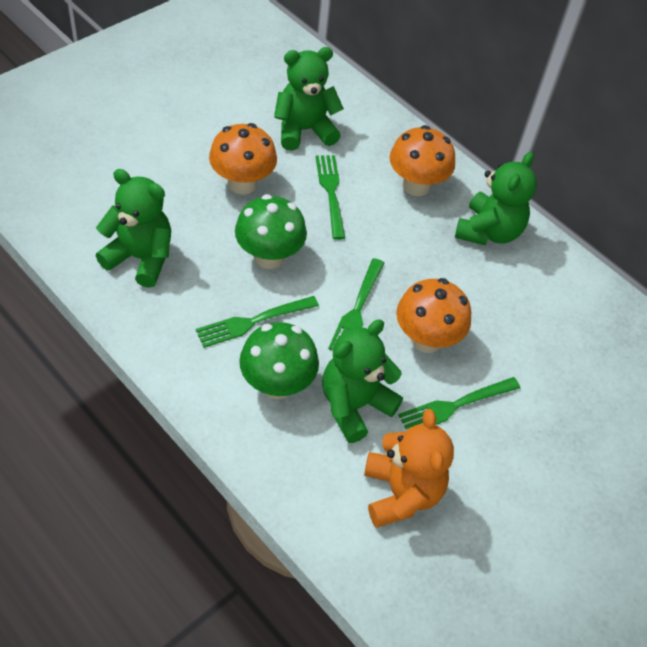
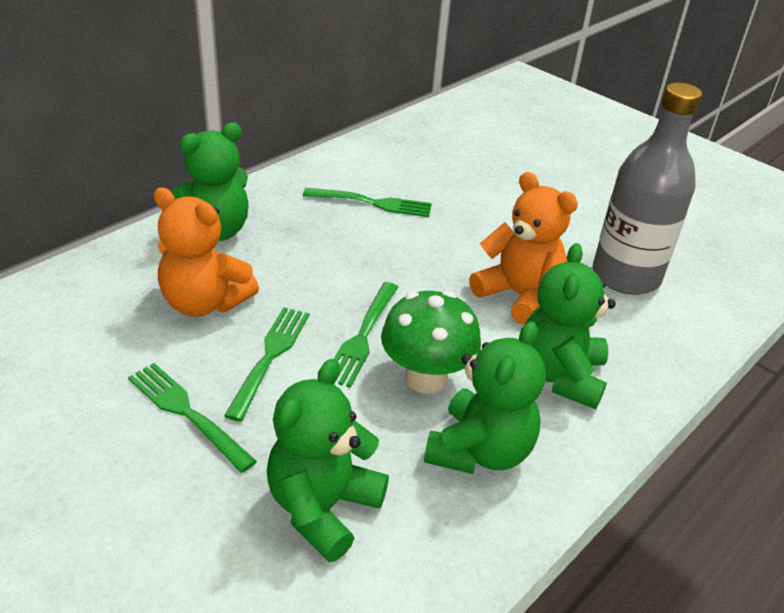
green mushroom: 2 -> 1
grey bottle: 0 -> 1
orange mushroom: 3 -> 0
orange teddy bear: 1 -> 2

